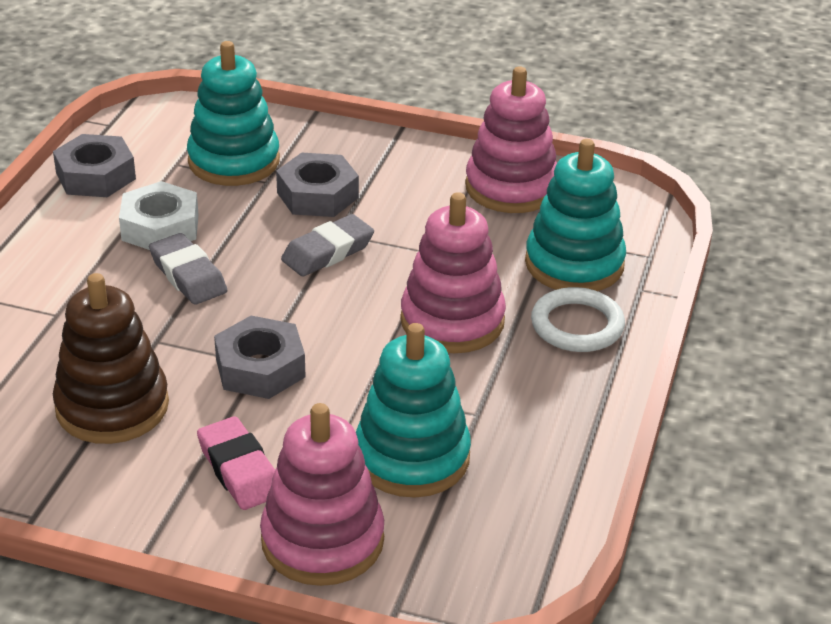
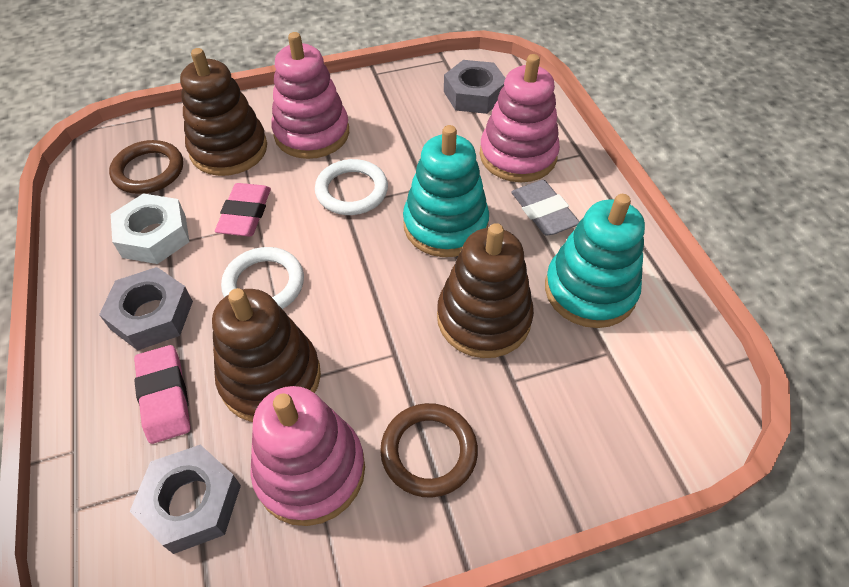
brown ring: 0 -> 2
brown stacking toy: 1 -> 3
grey eraser: 2 -> 1
pink eraser: 1 -> 2
turquoise stacking toy: 3 -> 2
white ring: 1 -> 2

